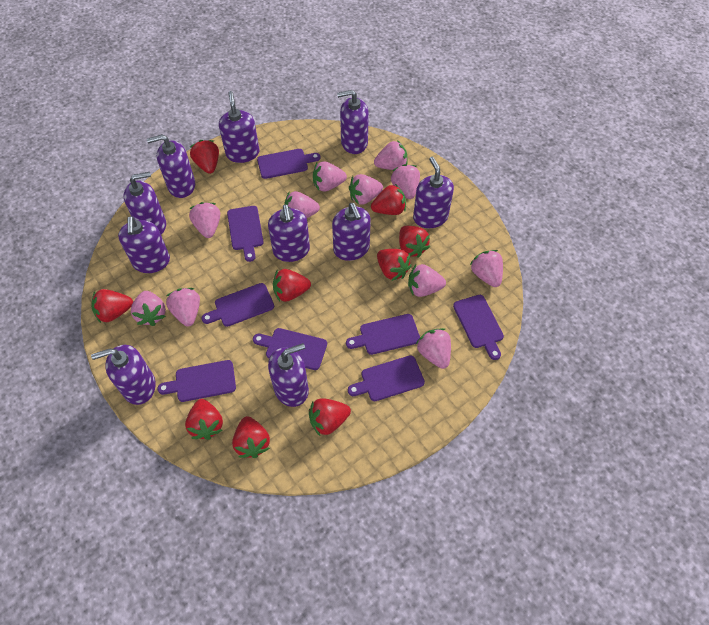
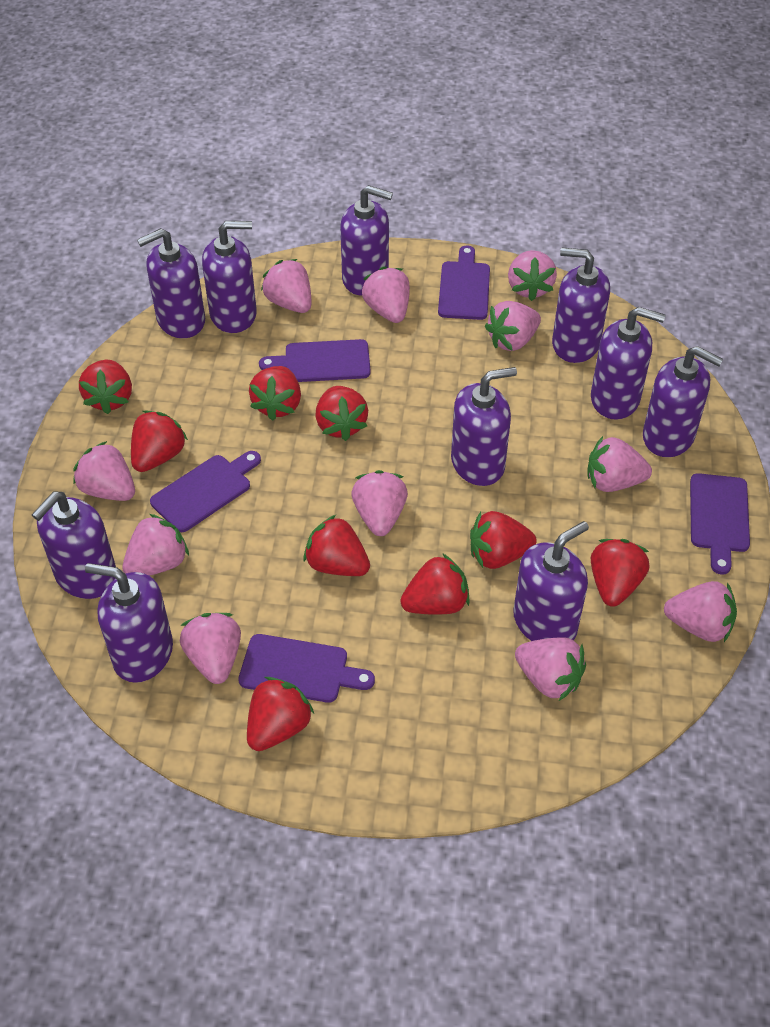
purple cutting board: 8 -> 5

